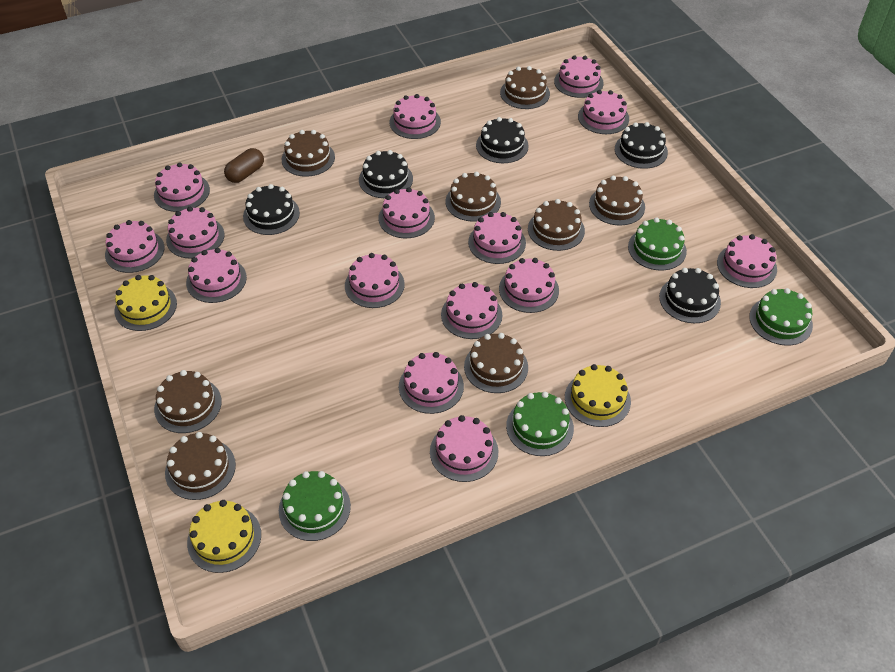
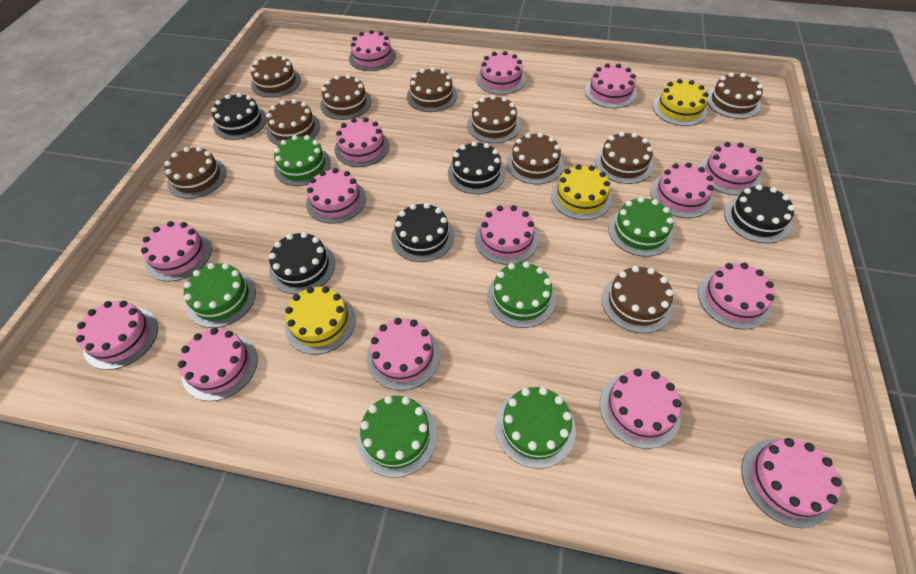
brown cake: 8 -> 10
brown capsule: 1 -> 0
green cake: 4 -> 6

